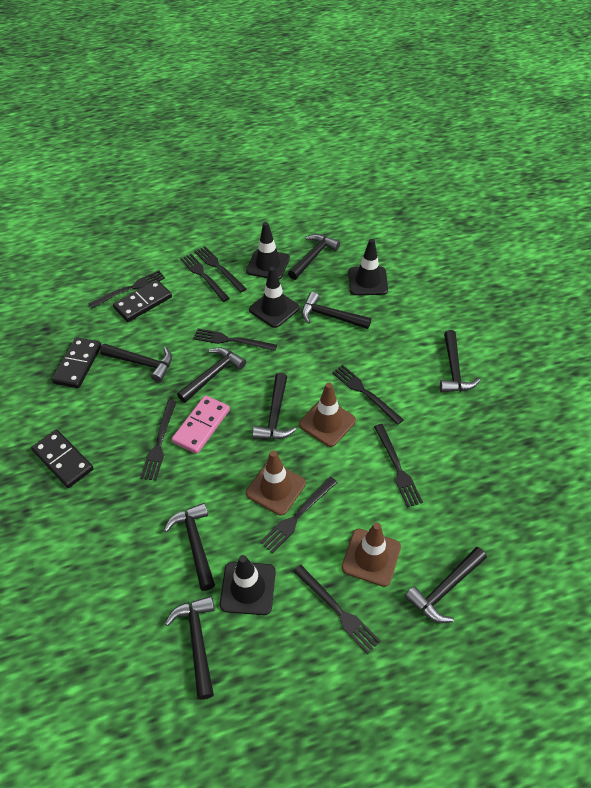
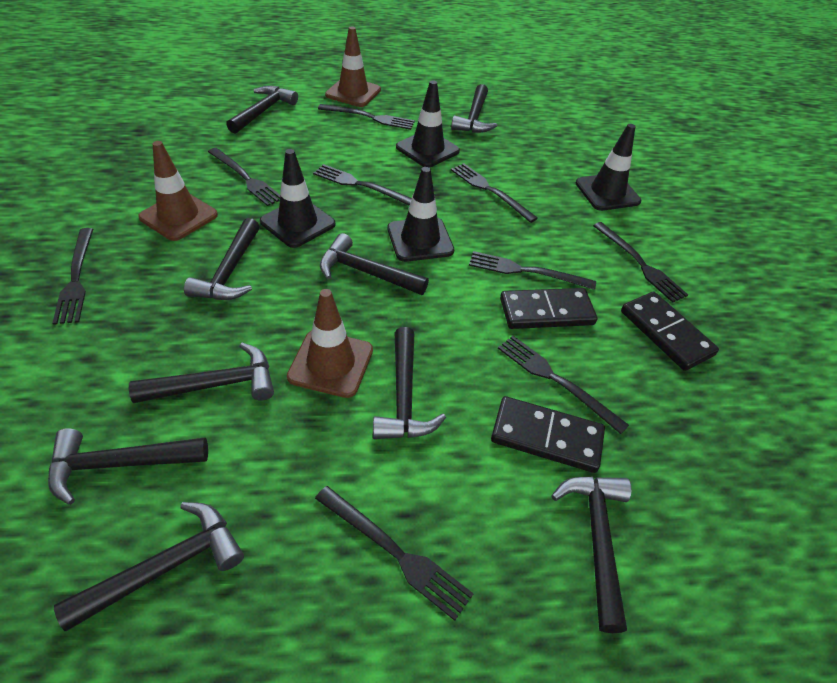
pink domino: 1 -> 0

